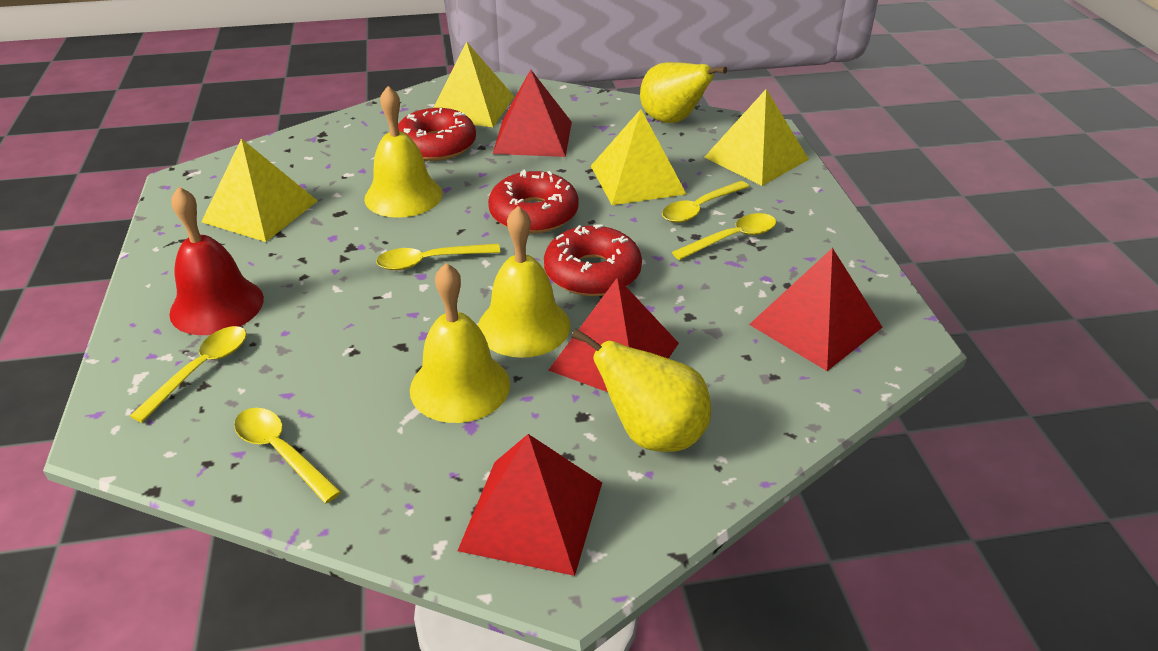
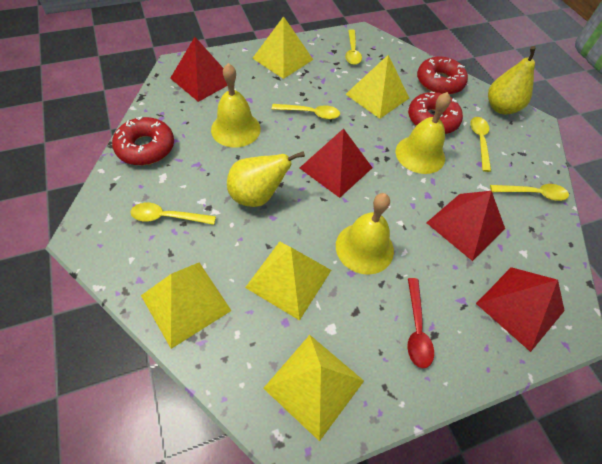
red bell: 1 -> 0
red spoon: 0 -> 1
yellow pyramid: 4 -> 5

